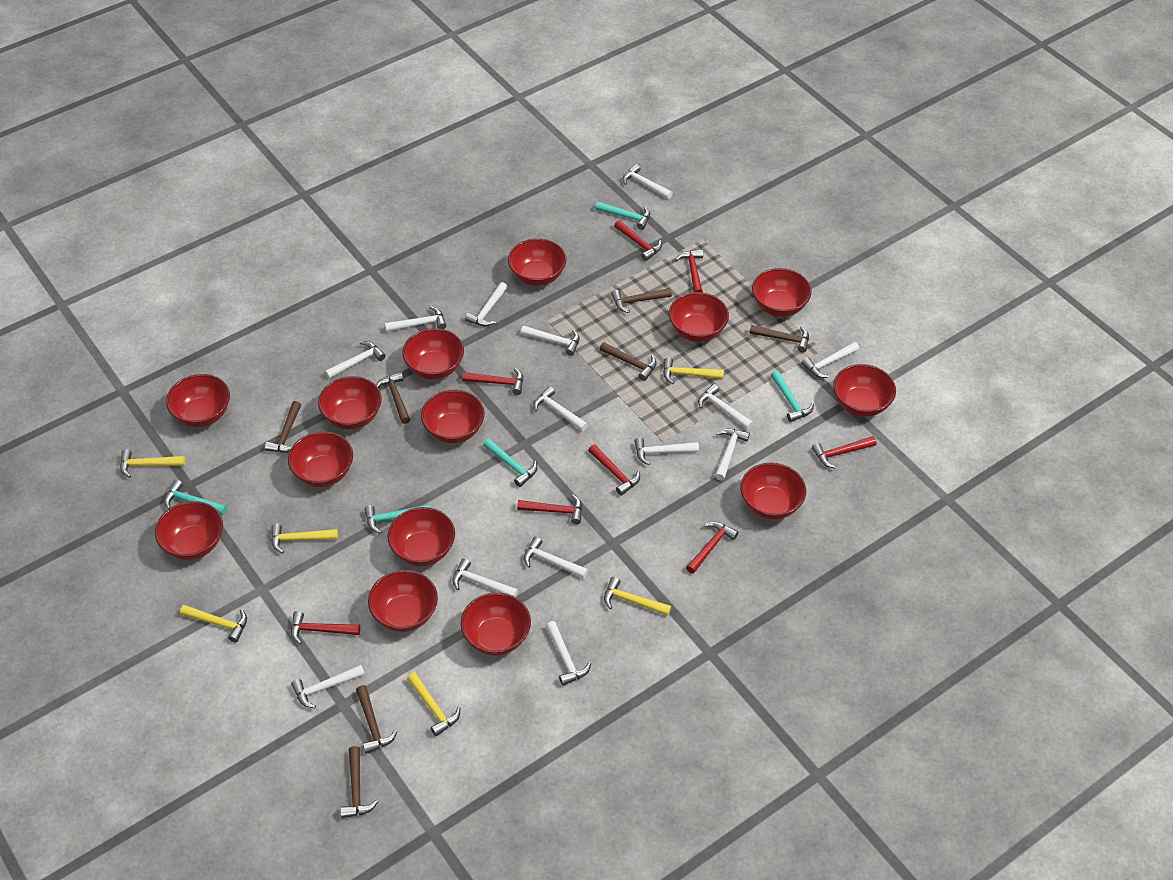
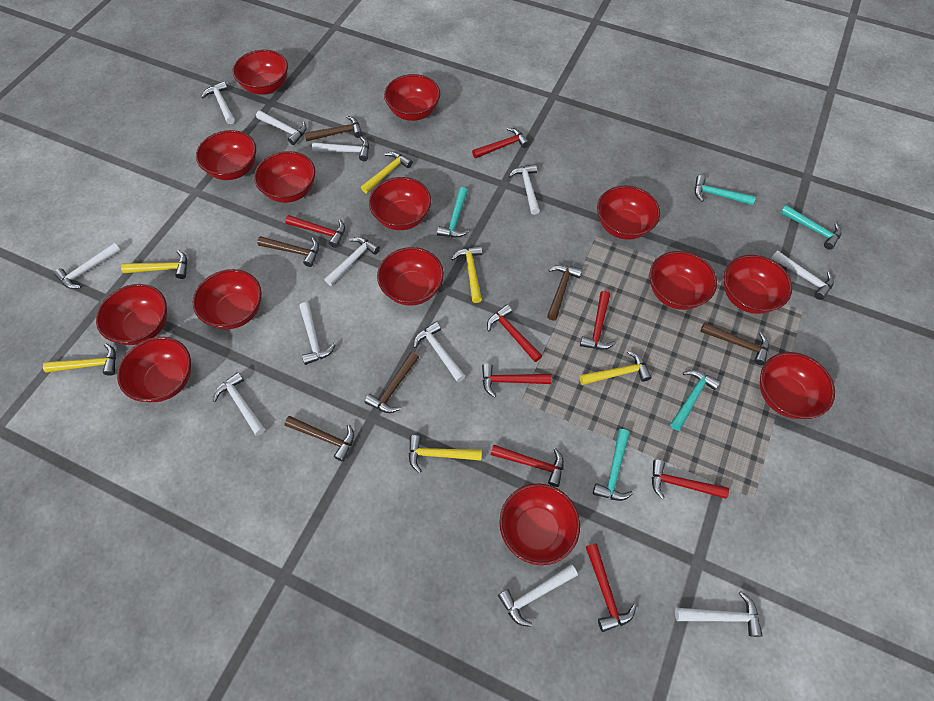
brown hammer: 7 -> 6
white hammer: 14 -> 12

